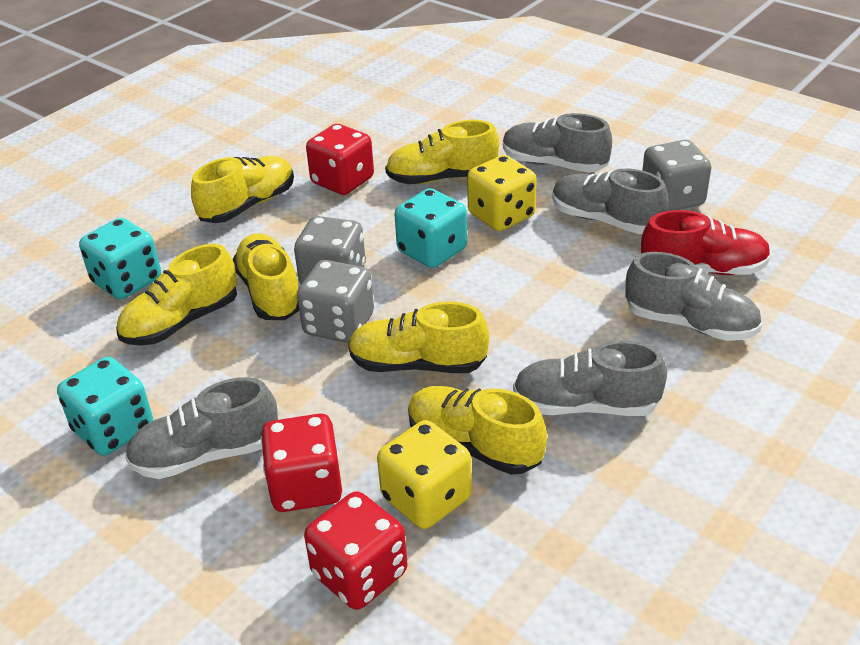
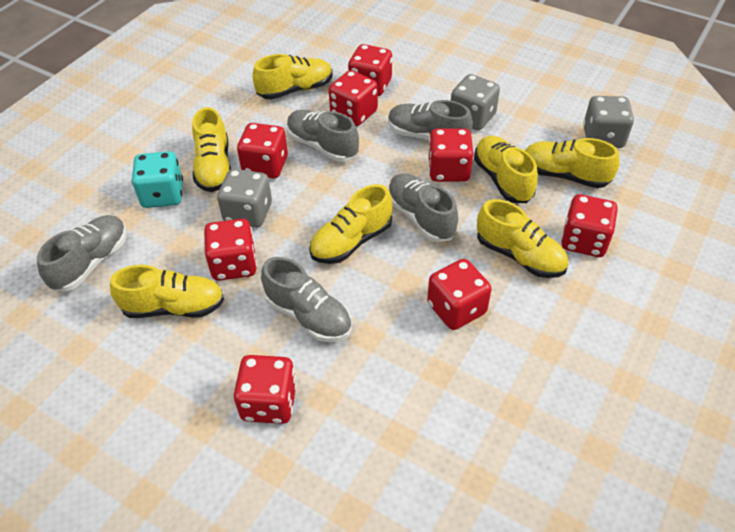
red dice: 3 -> 8
red shoe: 1 -> 0
turquoise dice: 3 -> 1
yellow dice: 2 -> 0
yellow shoe: 6 -> 7

